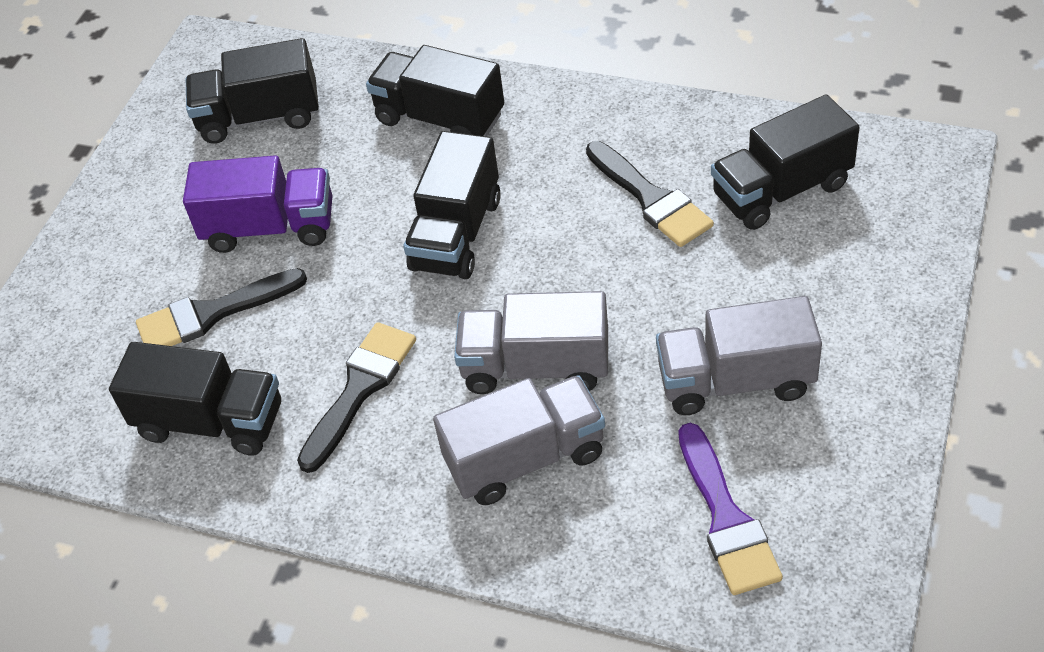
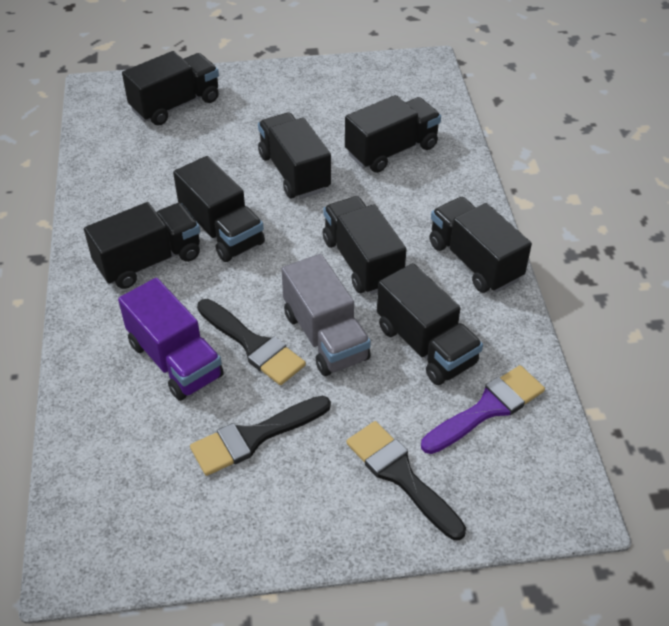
black truck: 5 -> 8
grey truck: 3 -> 1

